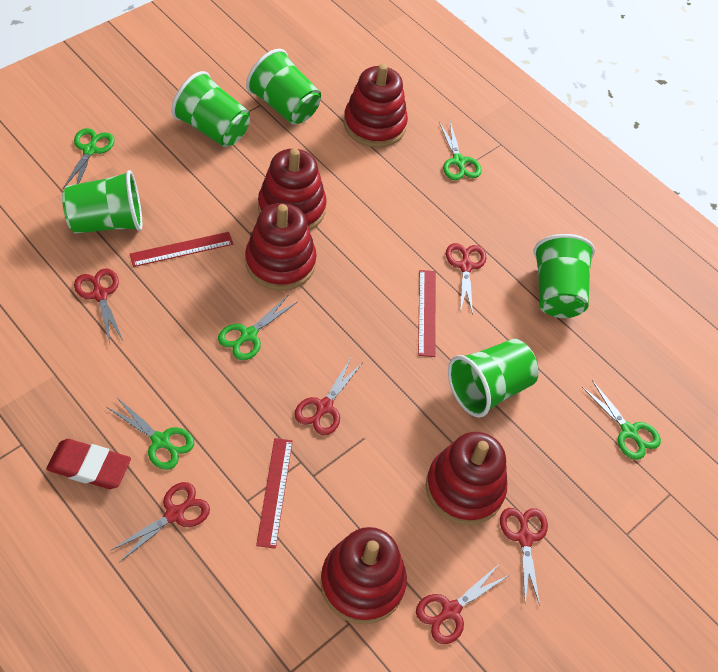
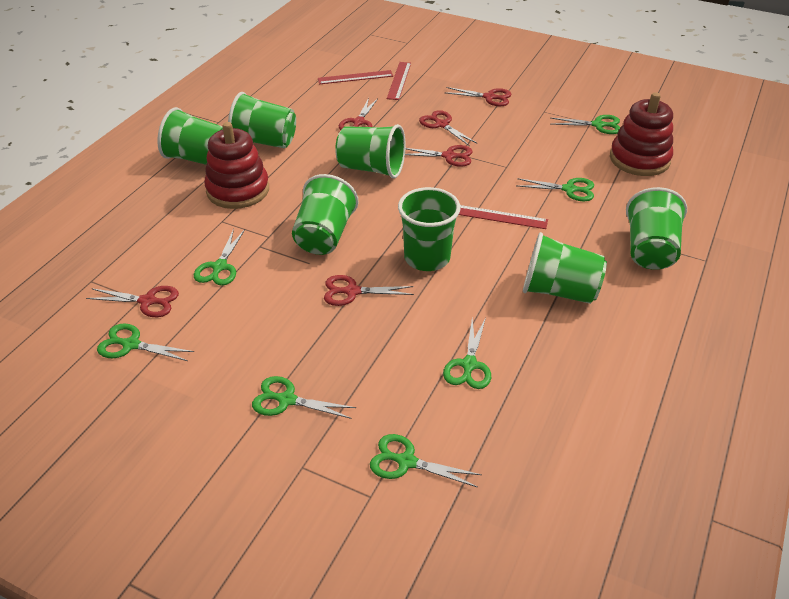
green cup: 5 -> 7
green scissors: 5 -> 7
red eraser: 1 -> 0
red stacking toy: 5 -> 2

